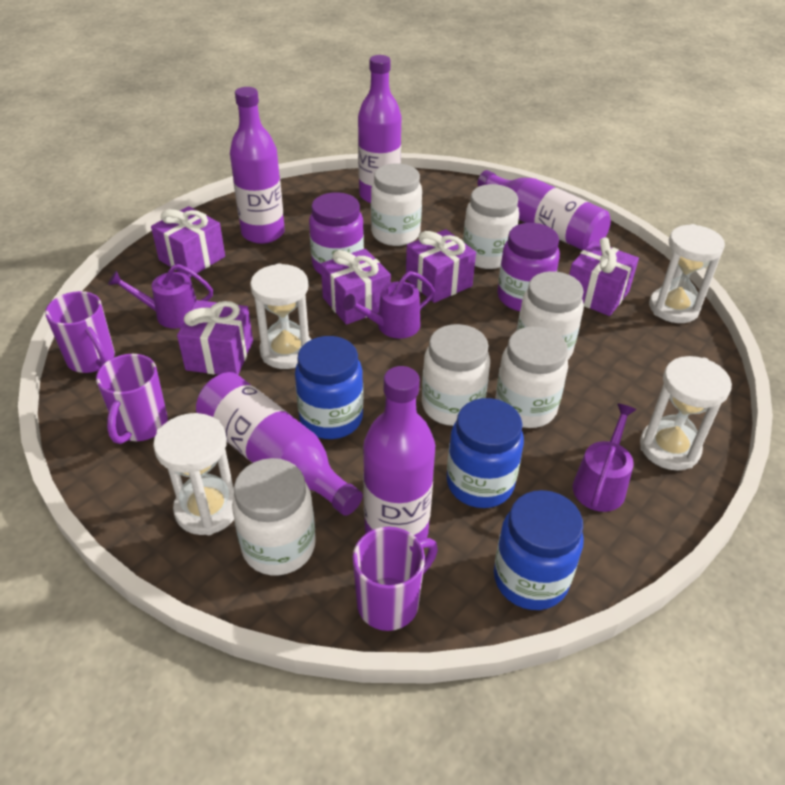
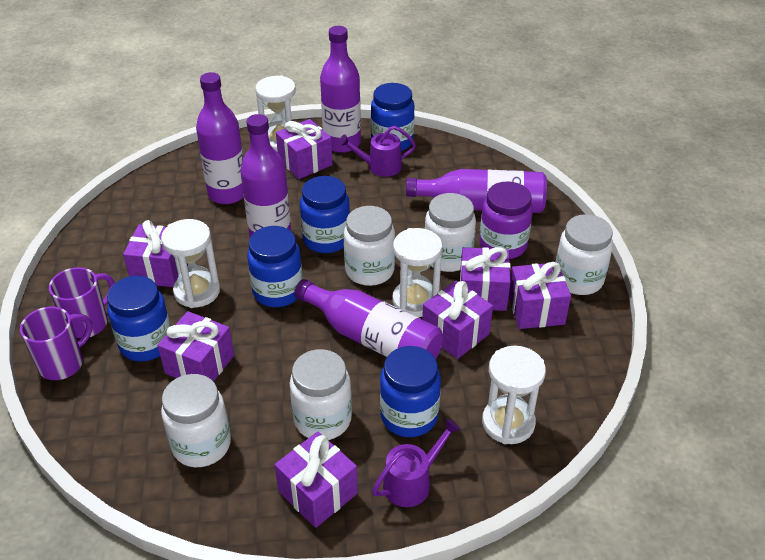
blue jar: 3 -> 5
purple gift: 5 -> 7
purple jar: 2 -> 1
purple mug: 3 -> 2
purple watering can: 3 -> 2
white jar: 6 -> 5

